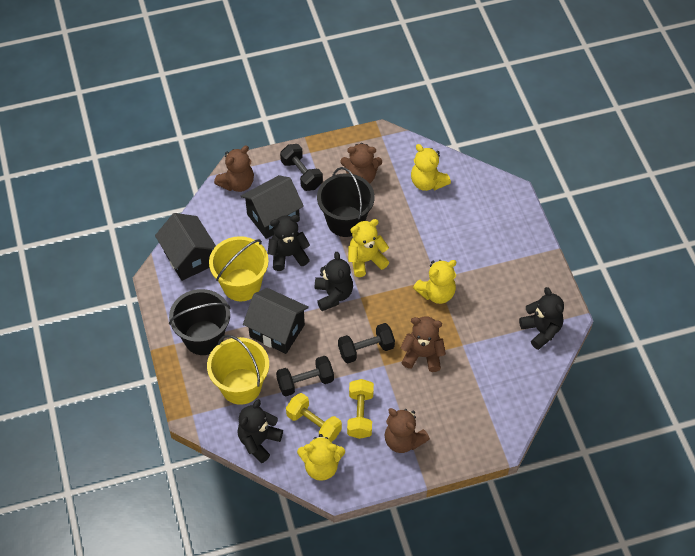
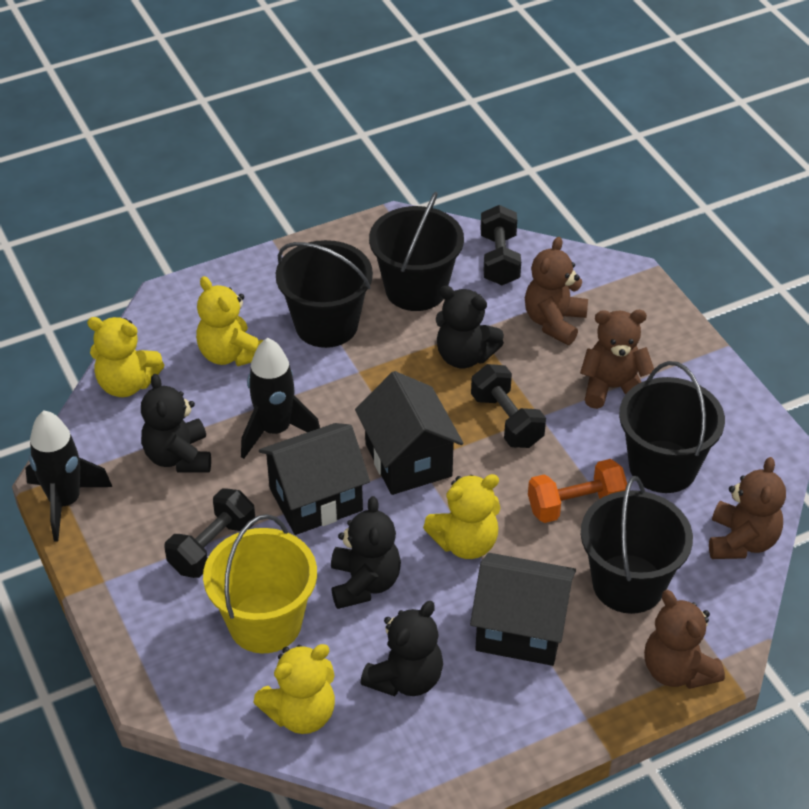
black bucket: 2 -> 4
black rocket: 0 -> 2
orange dumbbell: 0 -> 1
yellow bucket: 2 -> 1
yellow dumbbell: 2 -> 0

